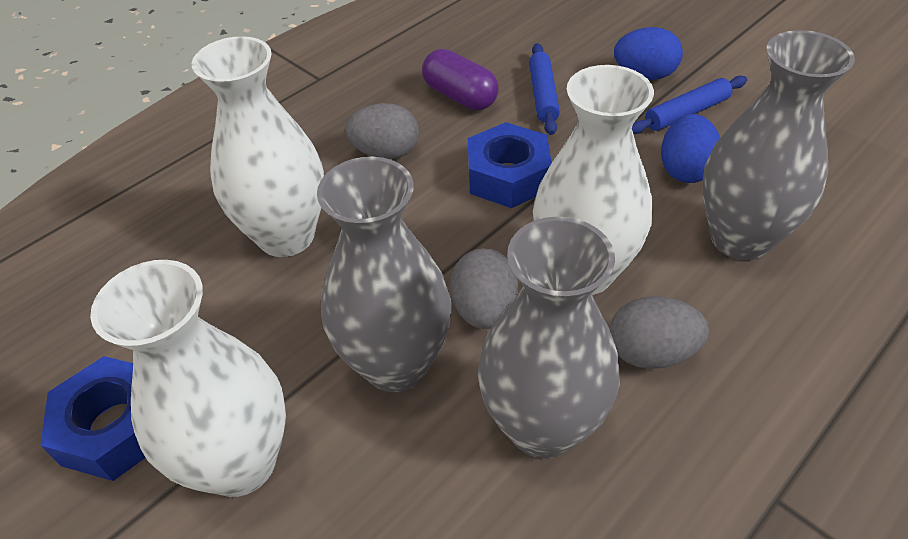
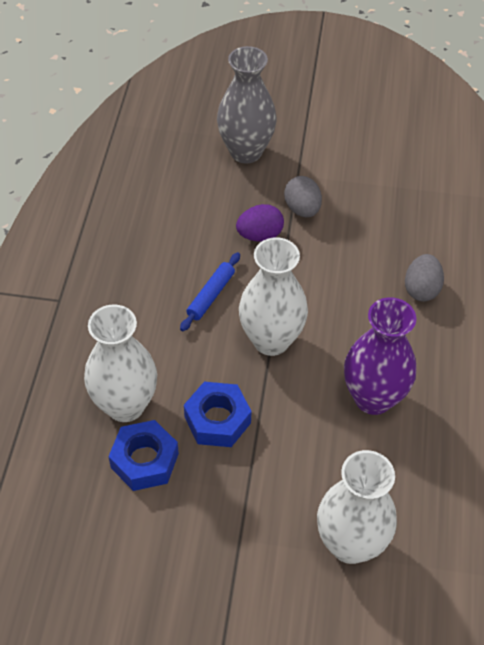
blue egg: 2 -> 0
blue rolling pin: 2 -> 1
grey egg: 3 -> 2
grey vase: 3 -> 1
purple capsule: 1 -> 0
purple egg: 0 -> 1
purple vase: 0 -> 1

